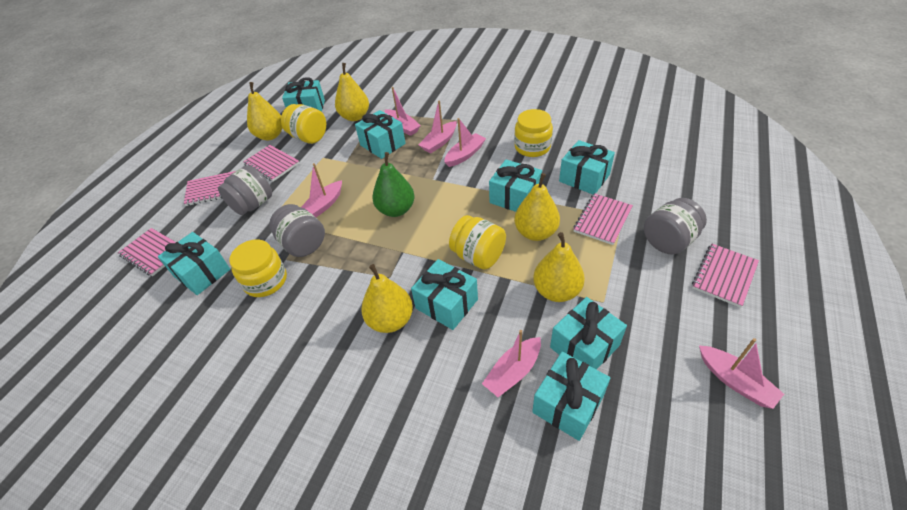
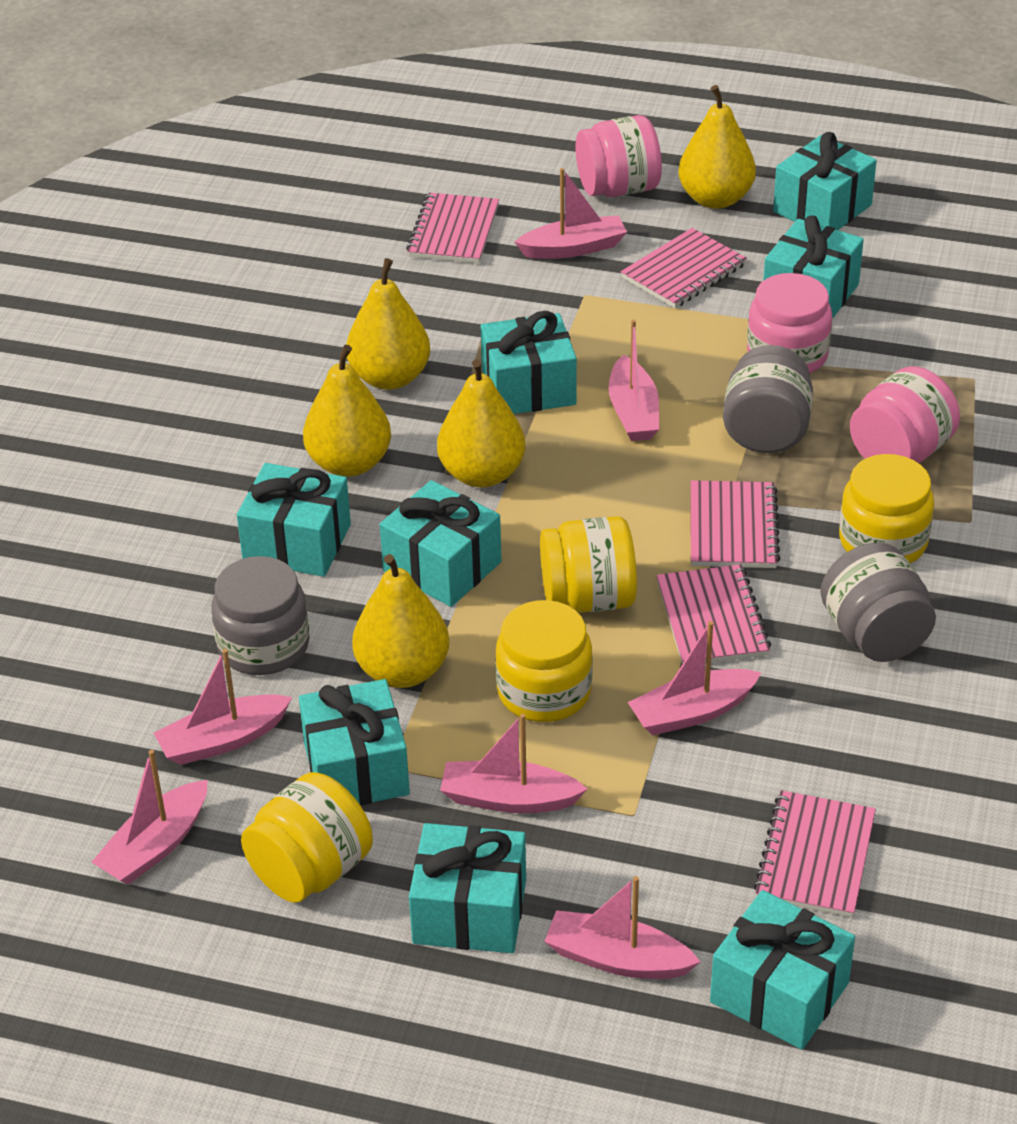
green pear: 1 -> 0
pink boat: 6 -> 7
pink jar: 0 -> 3

